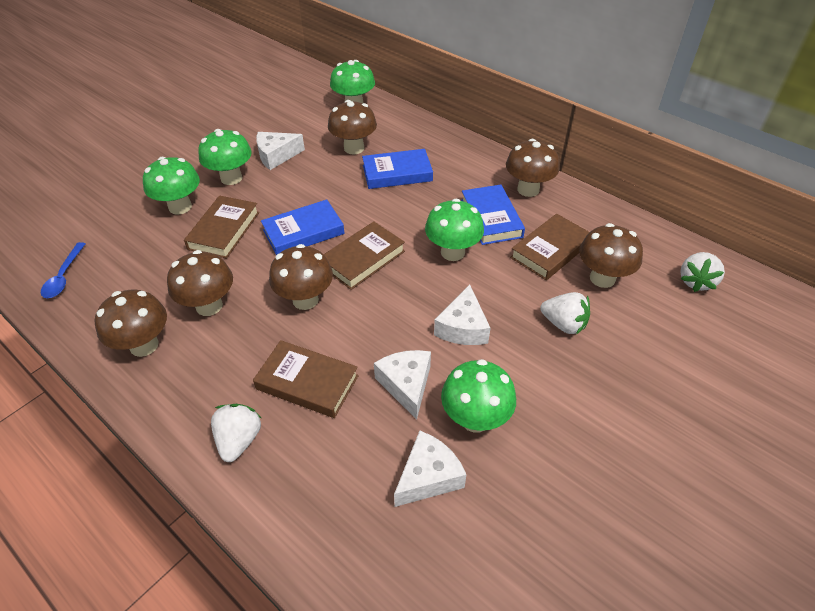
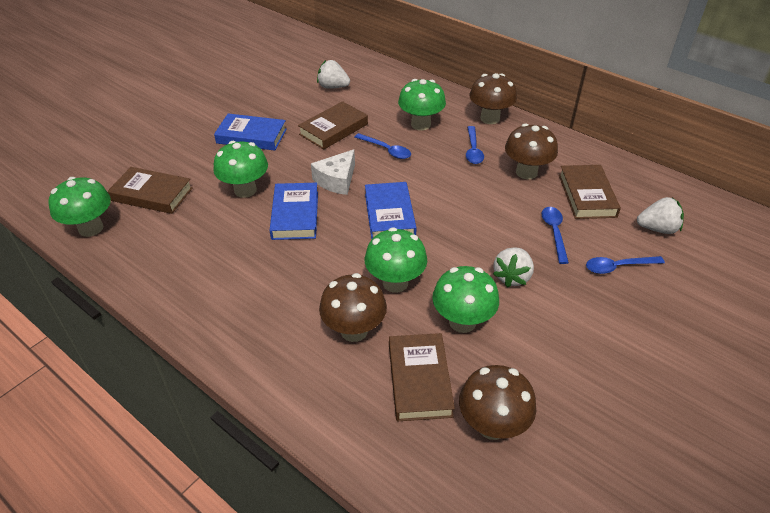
blue spoon: 1 -> 4
brown mushroom: 6 -> 4
white cheese: 4 -> 1

